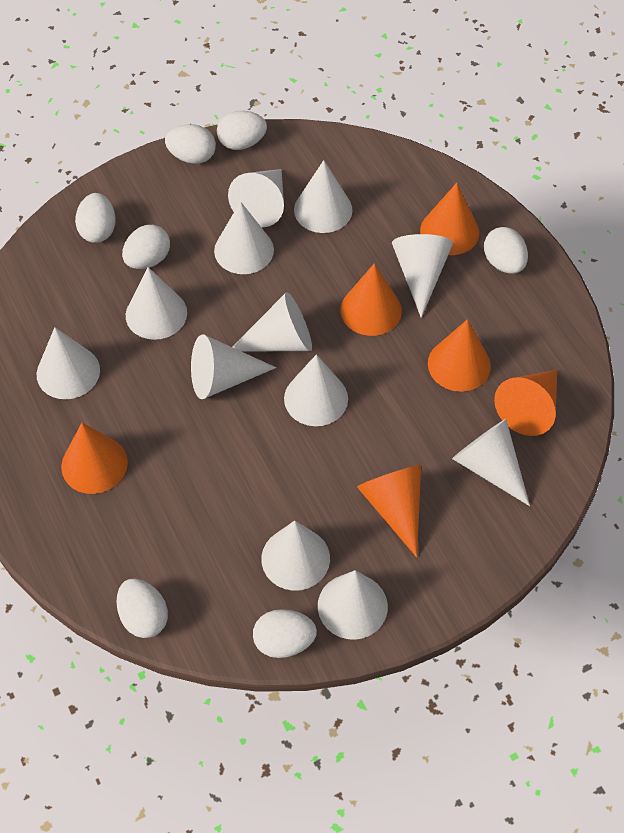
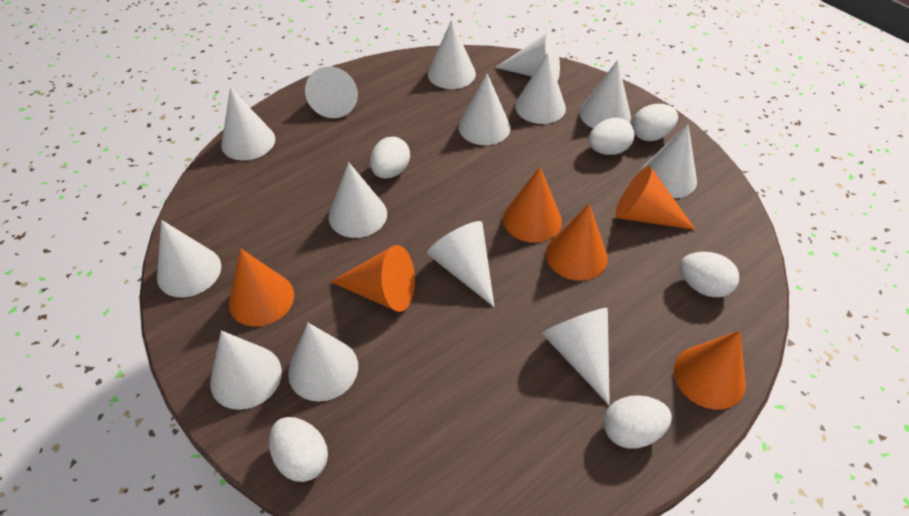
white cone: 12 -> 14
white egg: 7 -> 6

